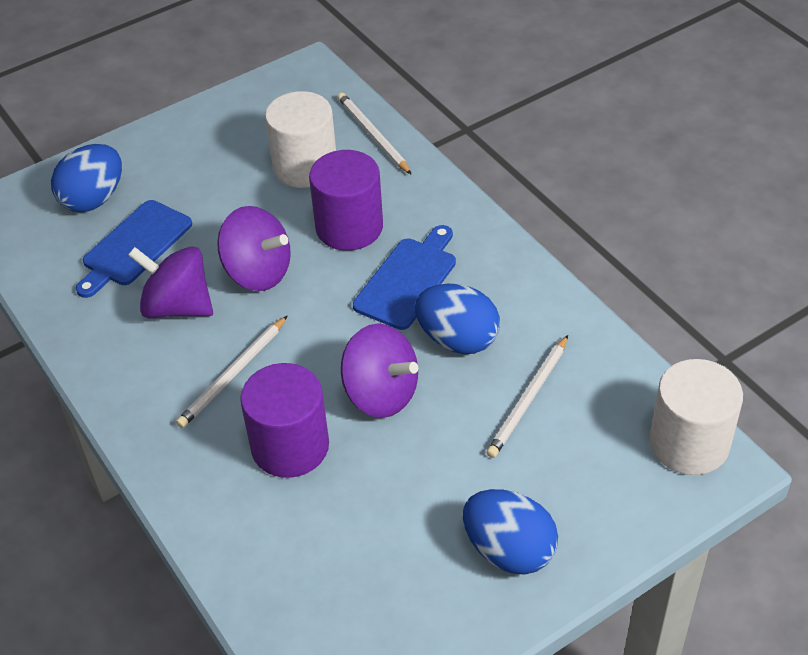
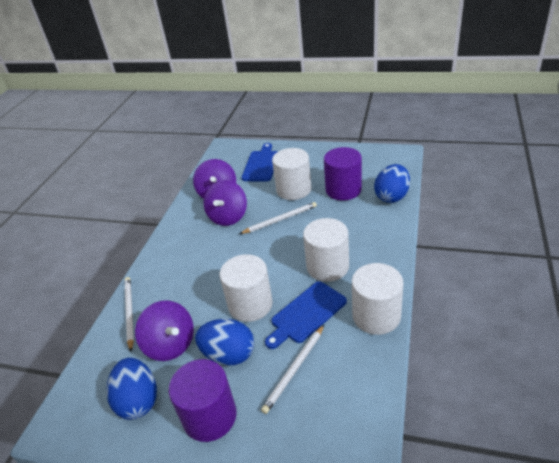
white cylinder: 2 -> 4

